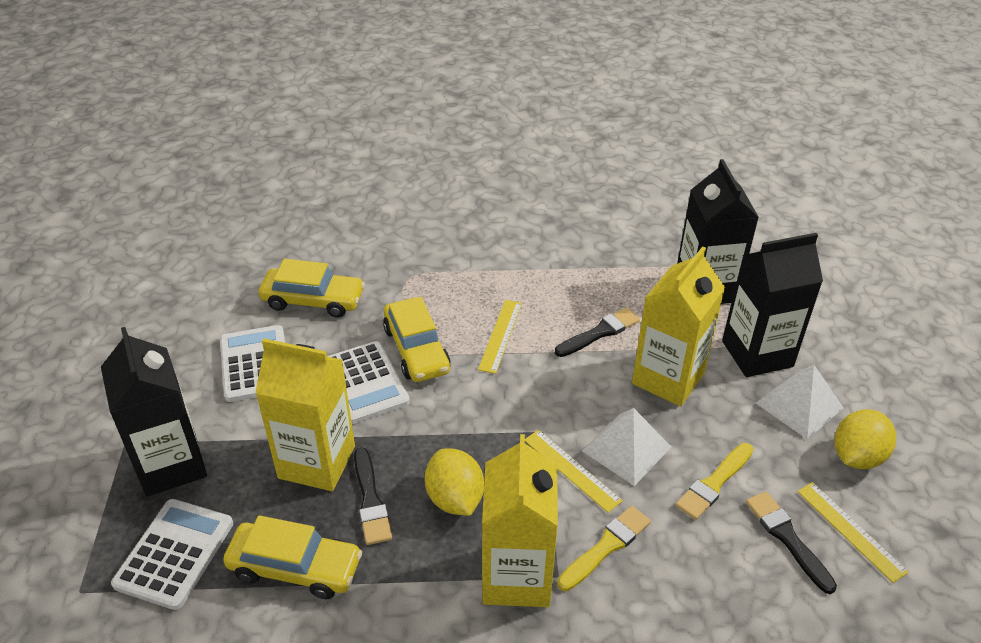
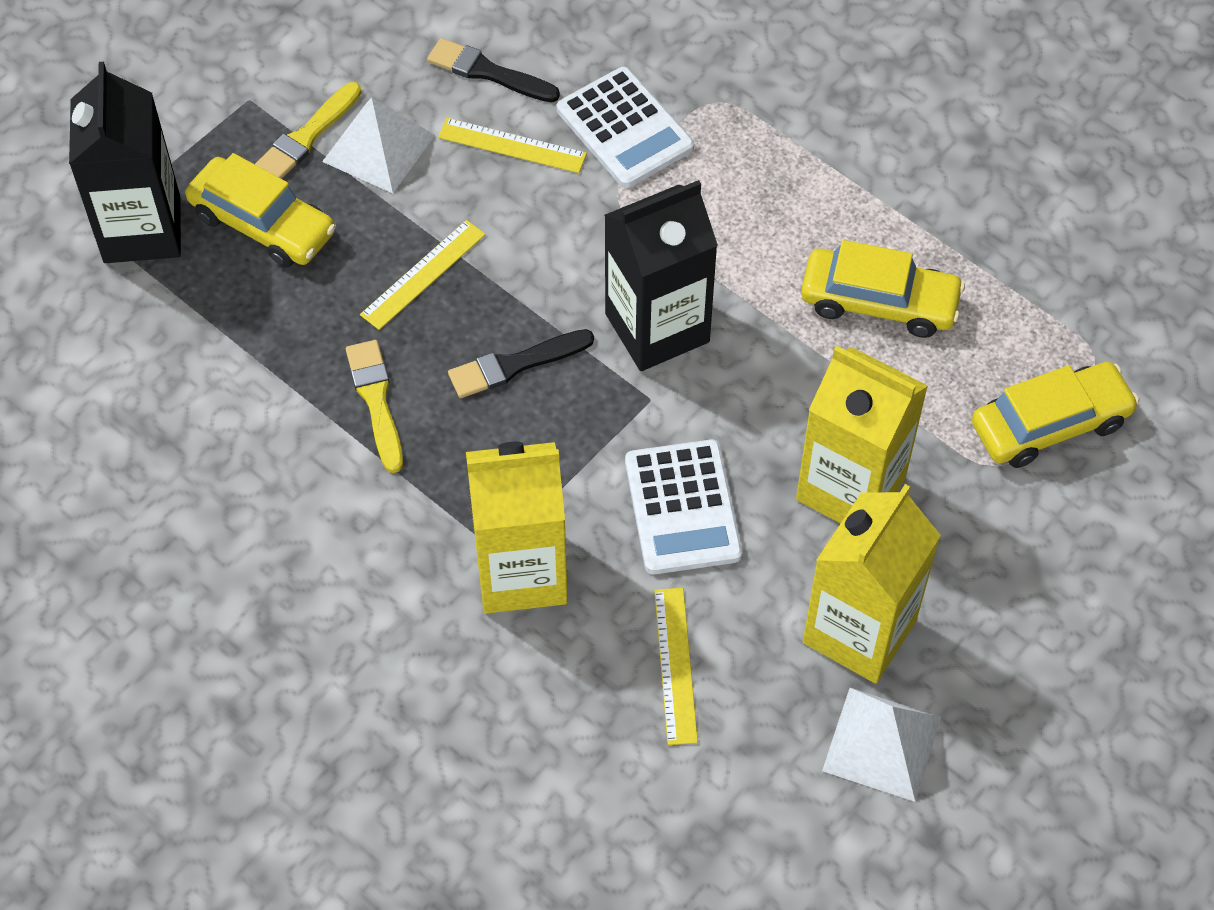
black brush: 3 -> 2
black carton: 3 -> 2
white calculator: 3 -> 2
yellow lemon: 2 -> 0

